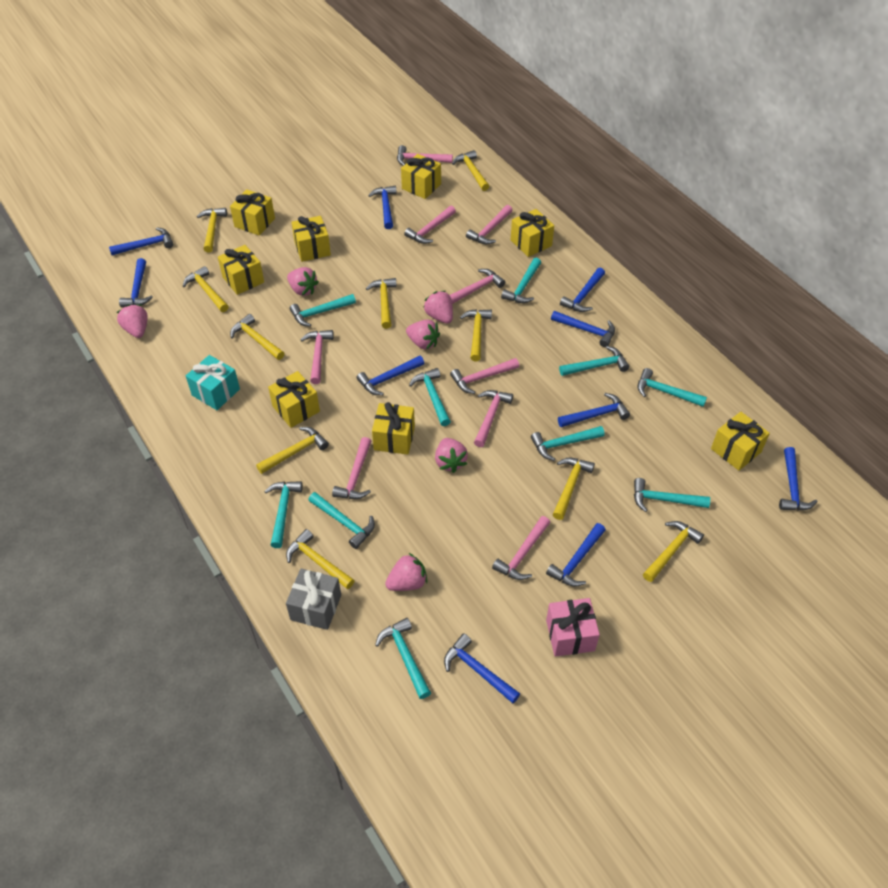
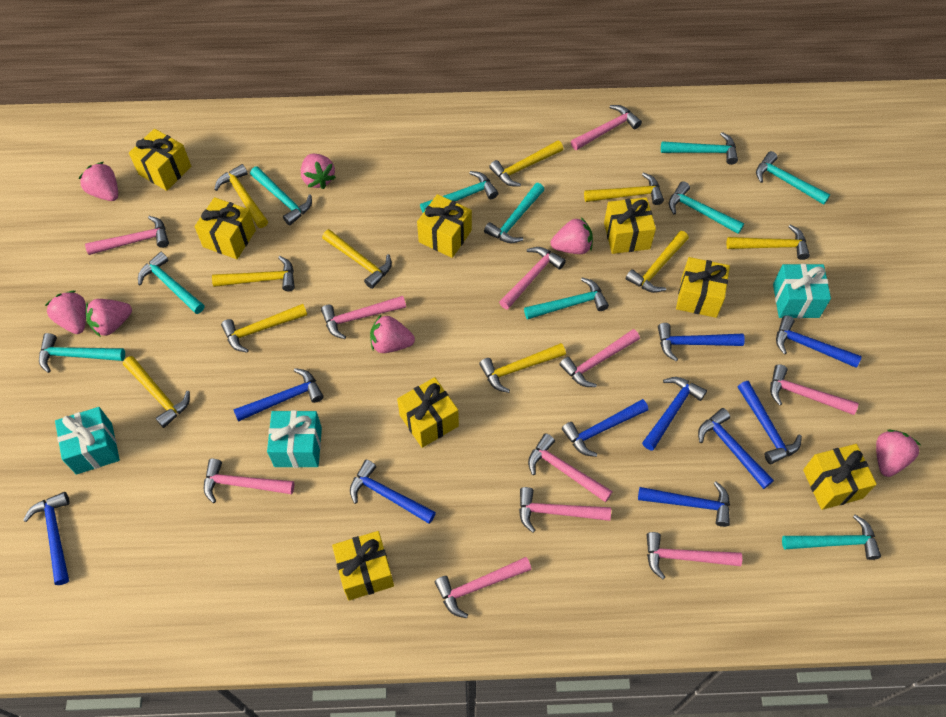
grey gift: 1 -> 0
pink gift: 1 -> 0
pink hammer: 9 -> 11
pink strawberry: 6 -> 7
turquoise gift: 1 -> 3

